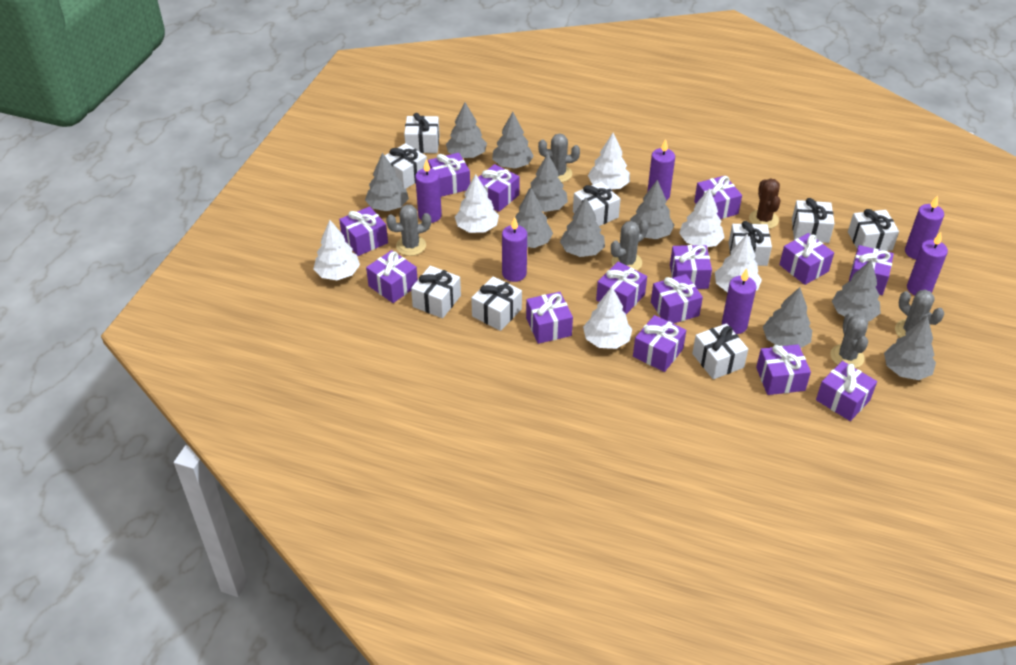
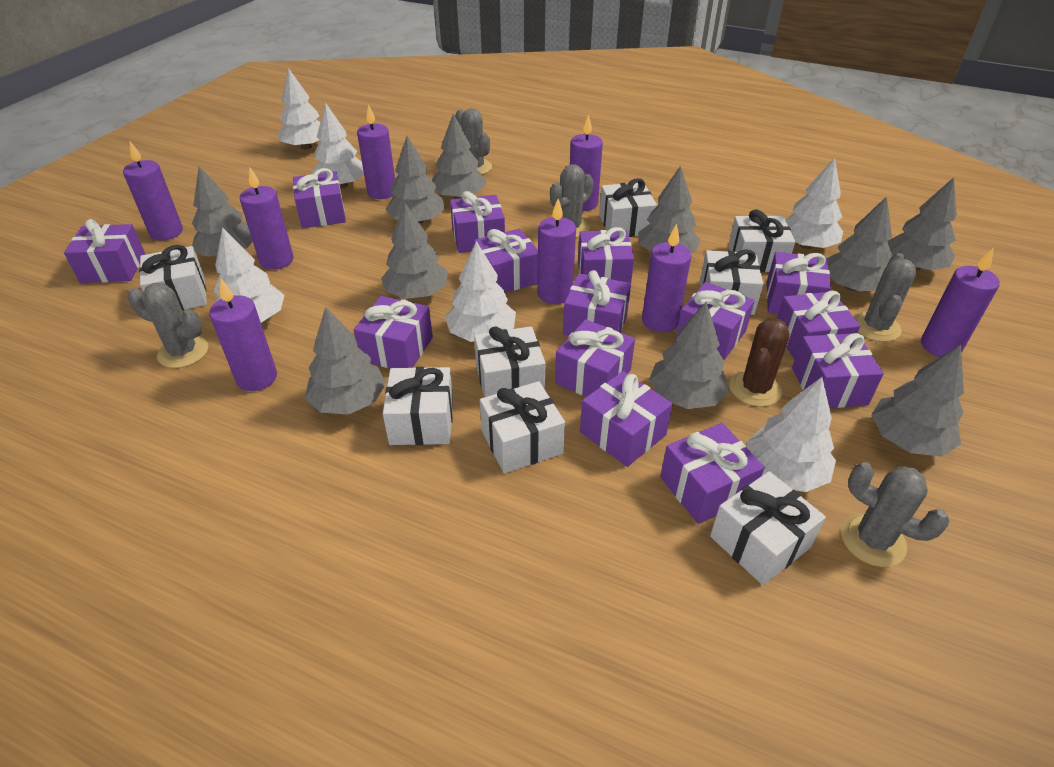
purple candle: 6 -> 8
white gift: 9 -> 8

